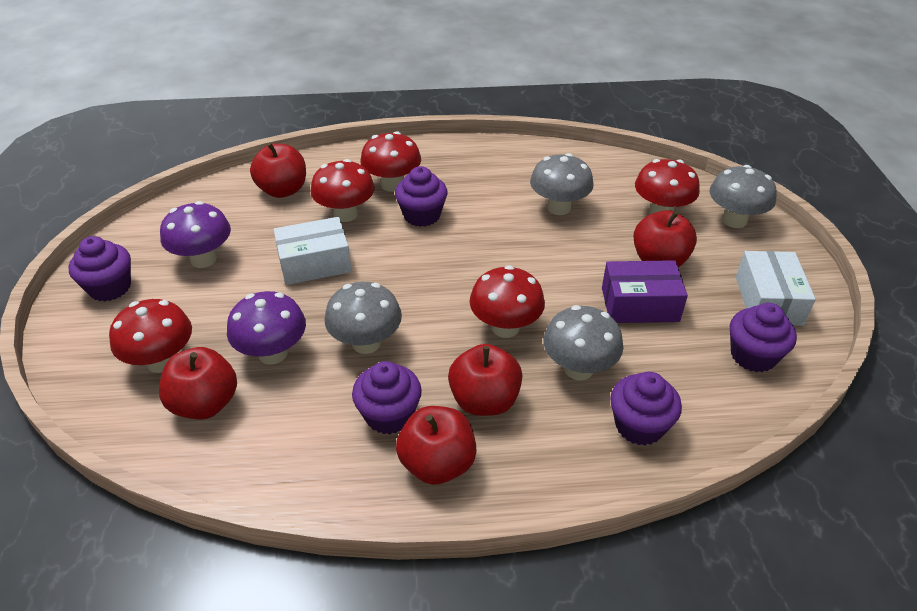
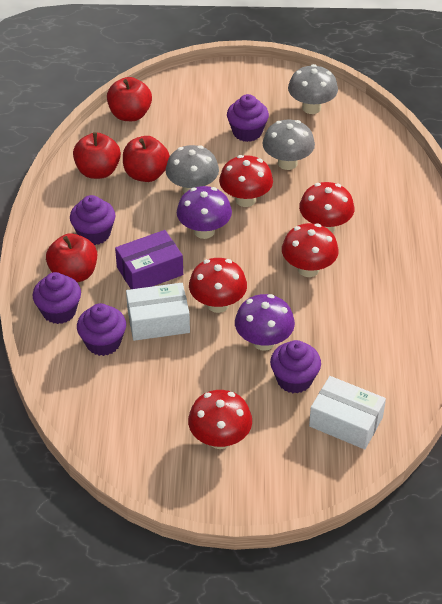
grey mushroom: 4 -> 3
red apple: 5 -> 4

